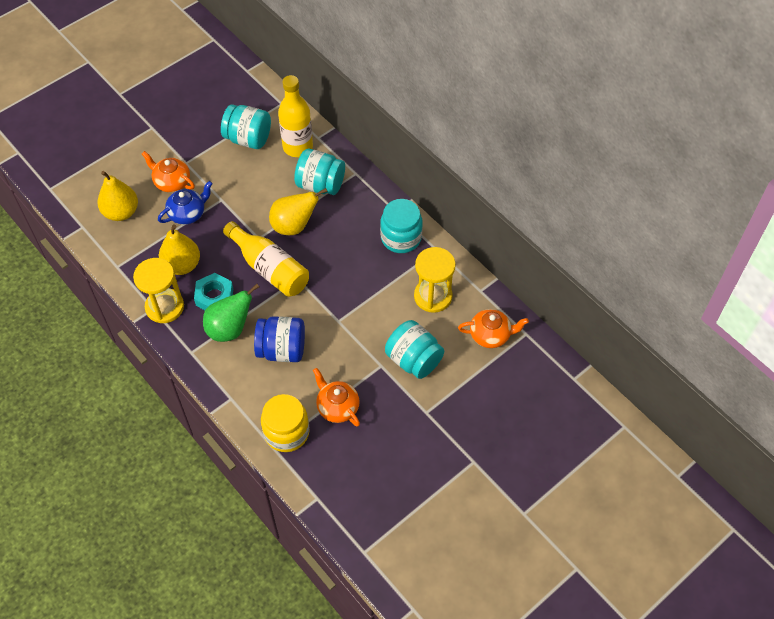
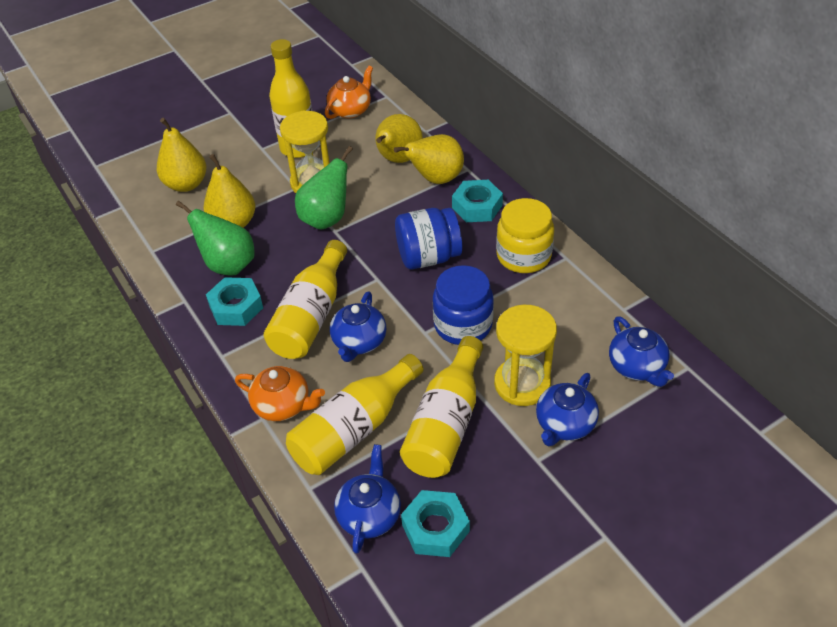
blue jar: 1 -> 2
blue teapot: 1 -> 4
green pear: 1 -> 2
orange teapot: 3 -> 2
turquoise jar: 4 -> 0
turquoise nut: 1 -> 3
yellow bottle: 2 -> 4
yellow pear: 3 -> 4

